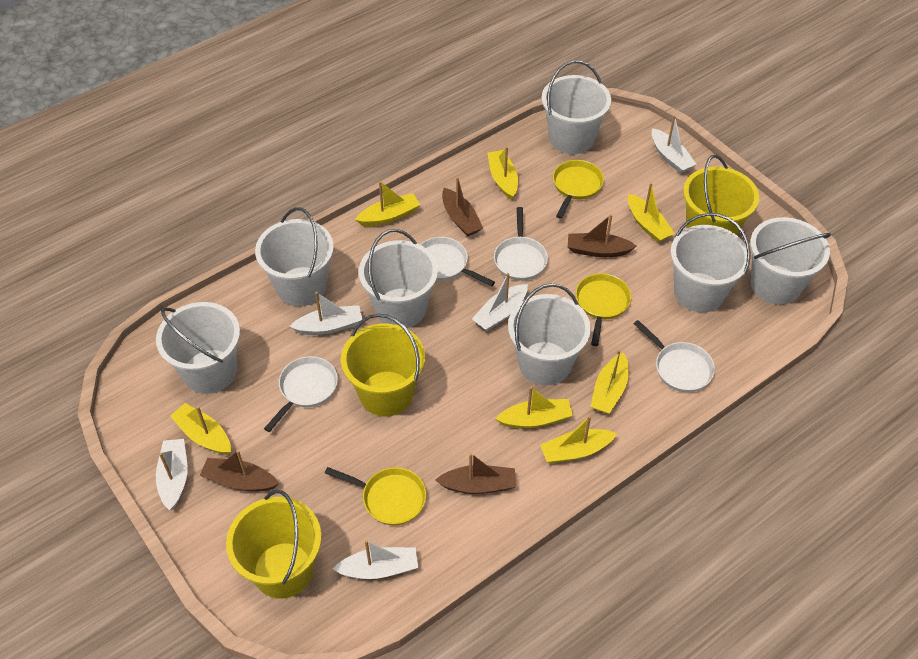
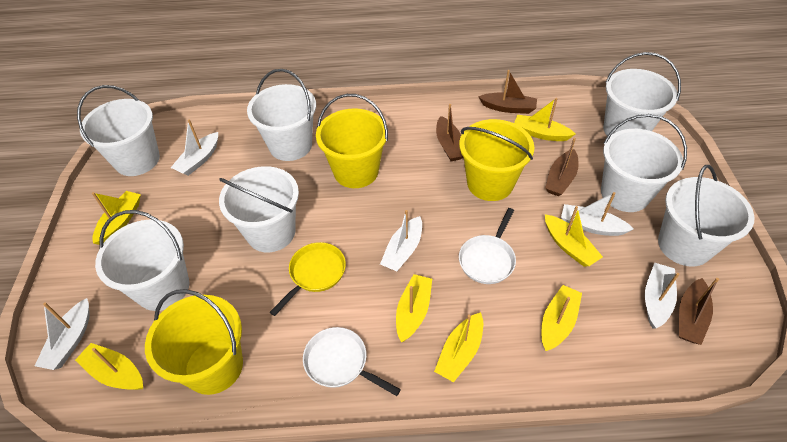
white pan: 4 -> 2
yellow pan: 3 -> 1

